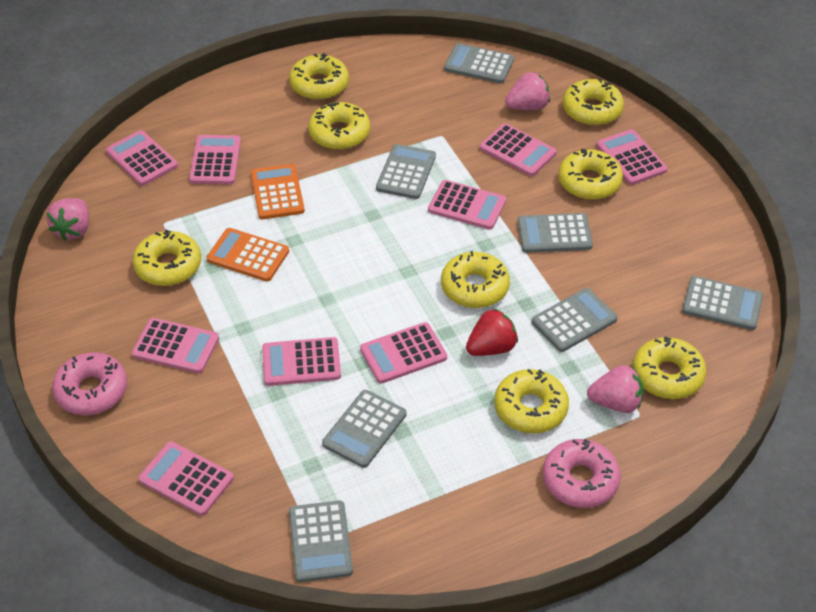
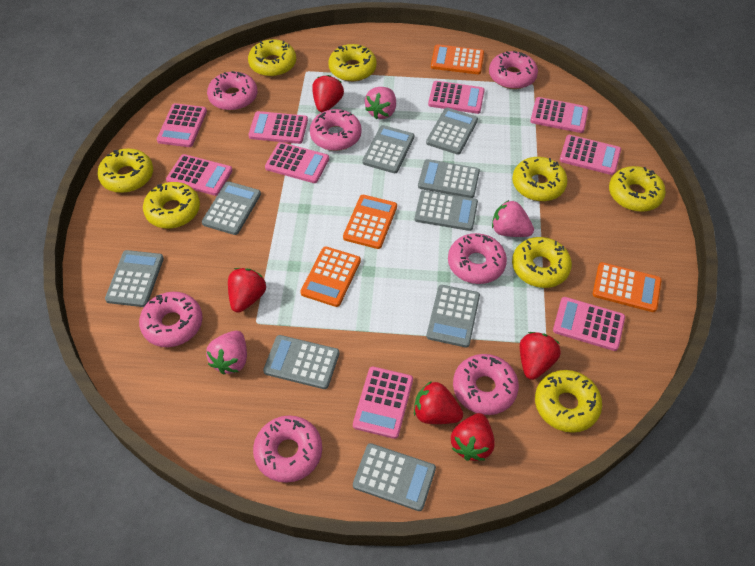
grey calculator: 7 -> 9
orange calculator: 2 -> 4
pink donut: 2 -> 7
red strawberry: 1 -> 5

